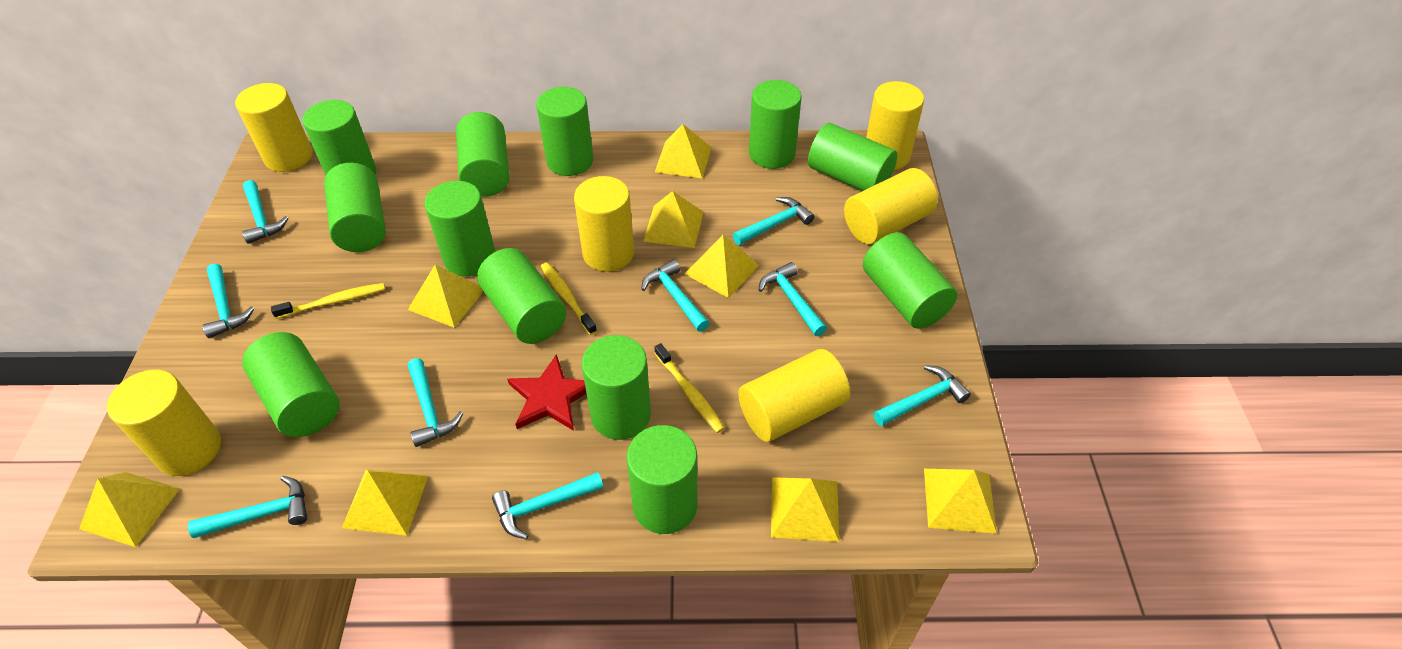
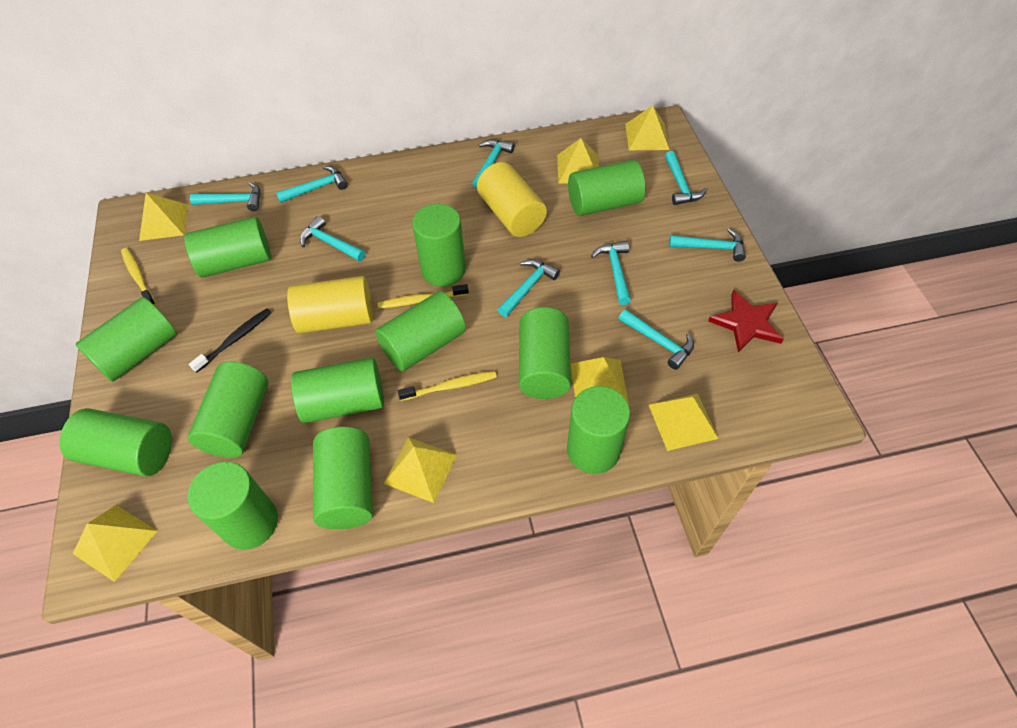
black toothbrush: 0 -> 1
yellow cylinder: 6 -> 2
yellow pyramid: 8 -> 7

